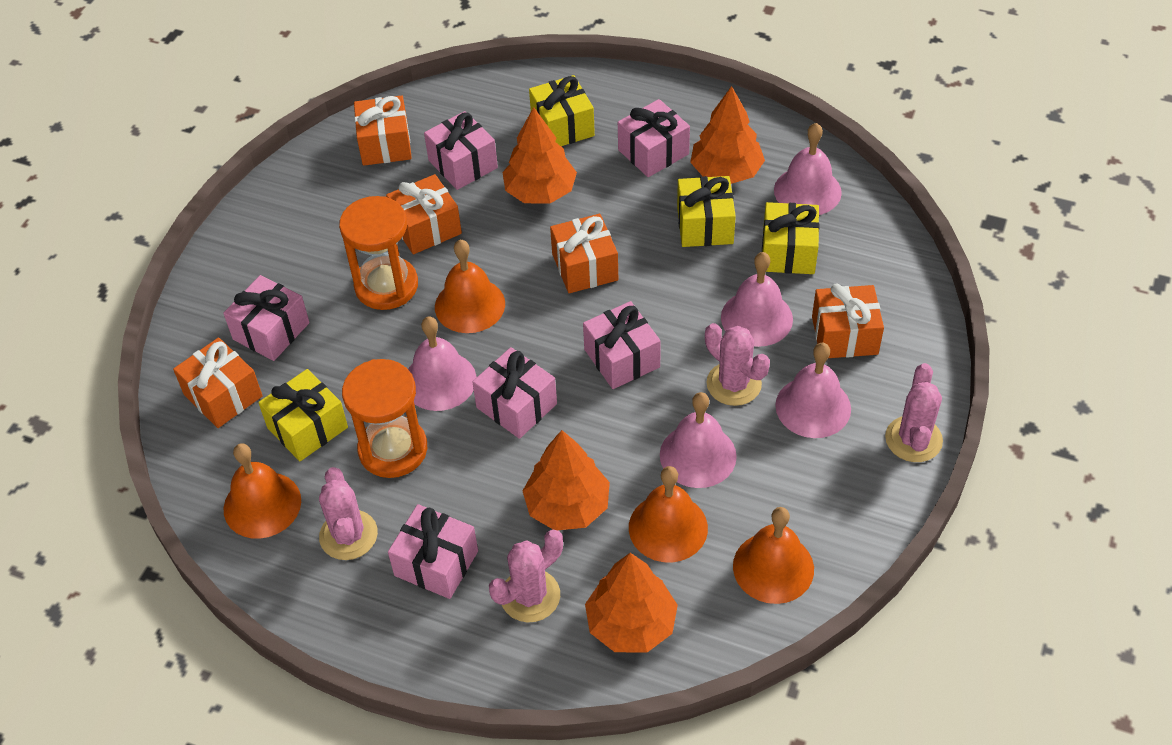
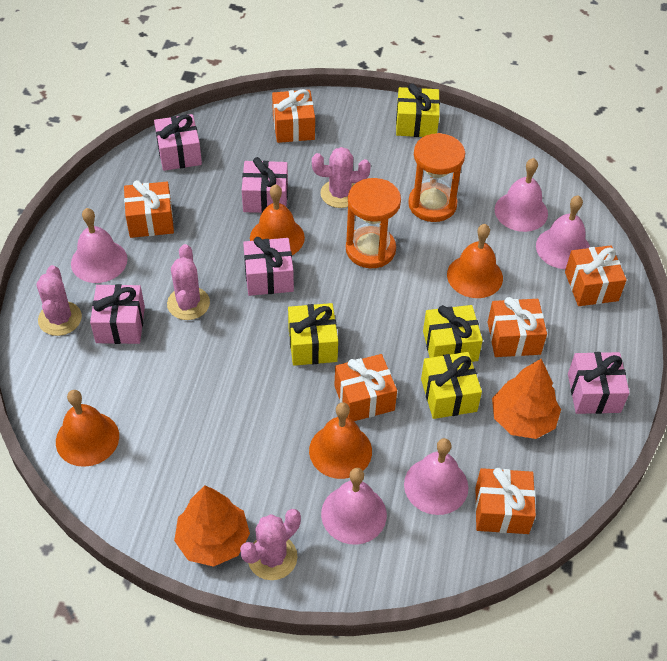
orange gift: 5 -> 6
orange tree: 4 -> 2
pink gift: 6 -> 5

